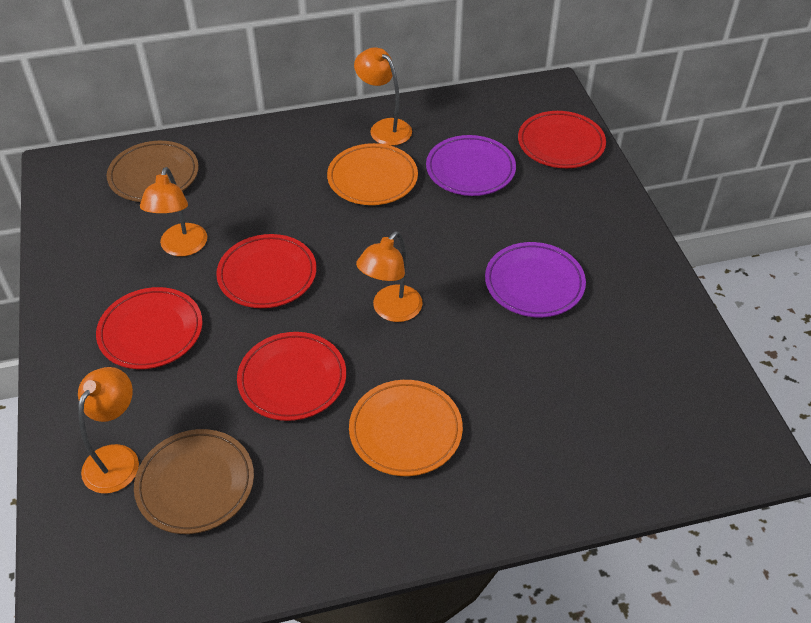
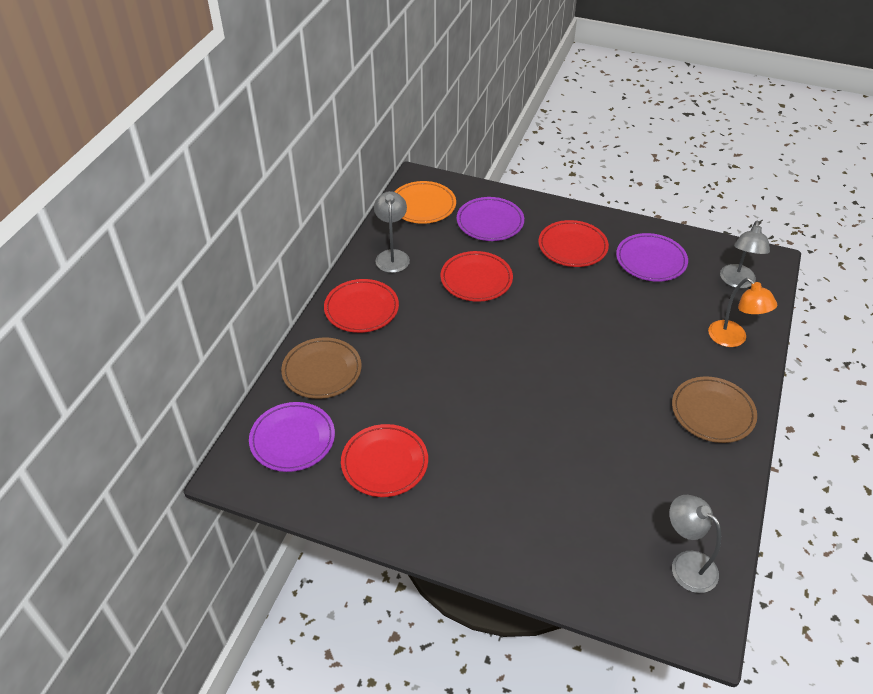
grey lamp: 0 -> 3
orange lamp: 4 -> 1
orange plate: 2 -> 1
purple plate: 2 -> 3

